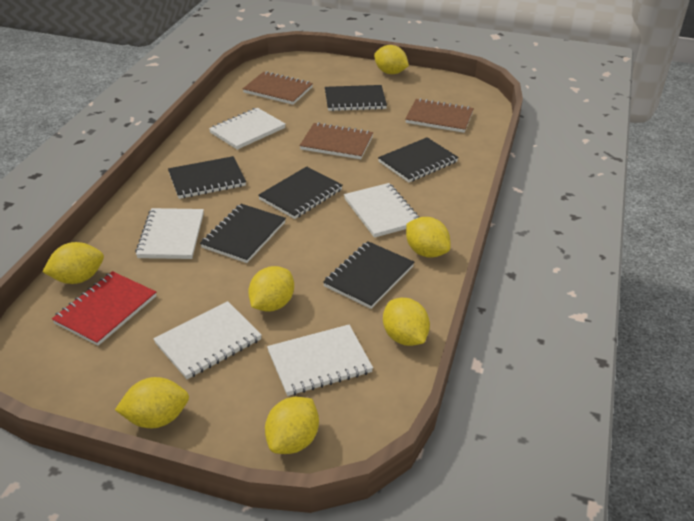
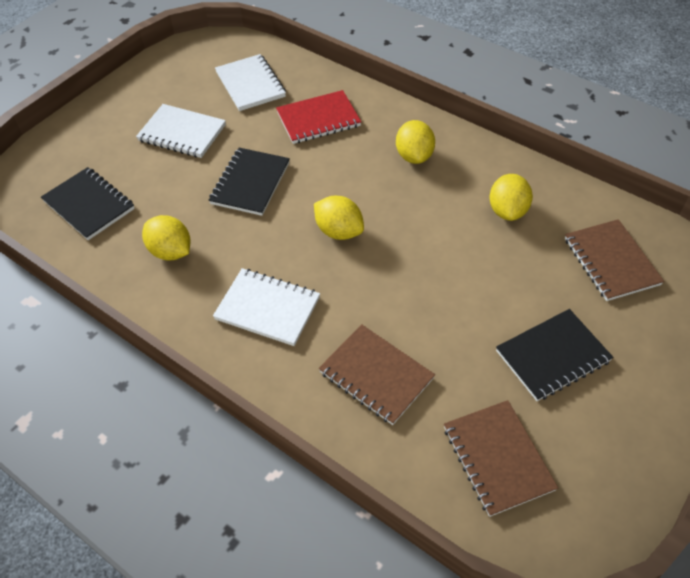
black notebook: 6 -> 3
white notebook: 5 -> 3
yellow lemon: 7 -> 4

